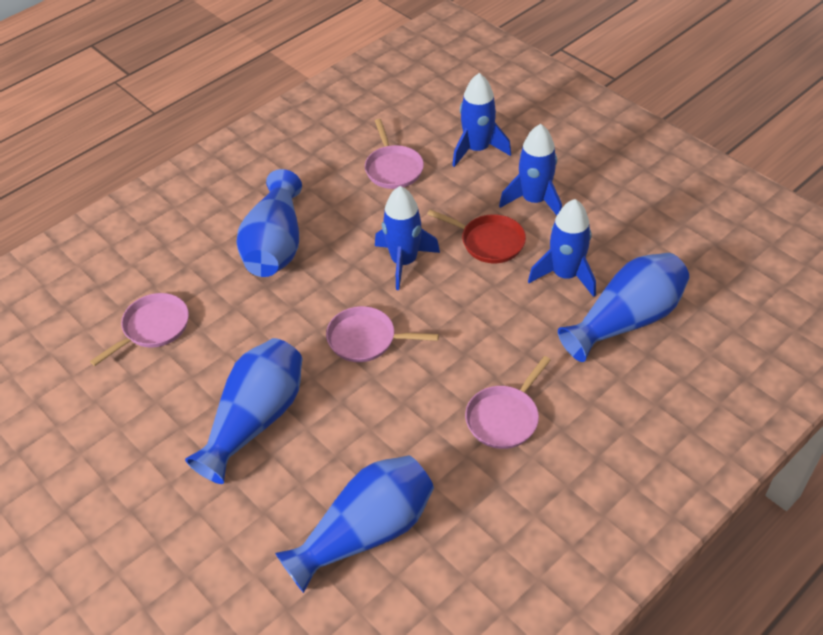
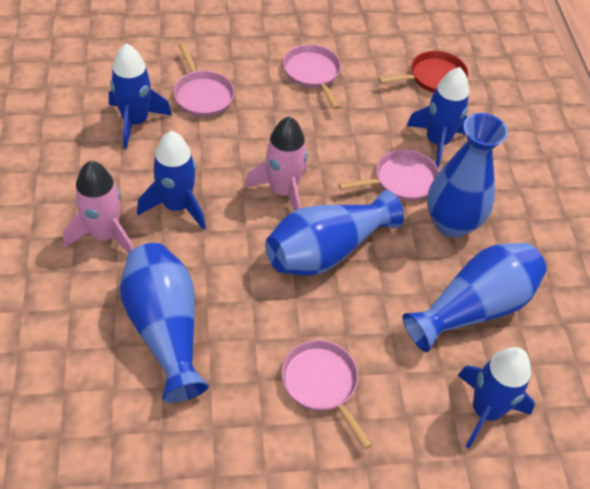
pink rocket: 0 -> 2

